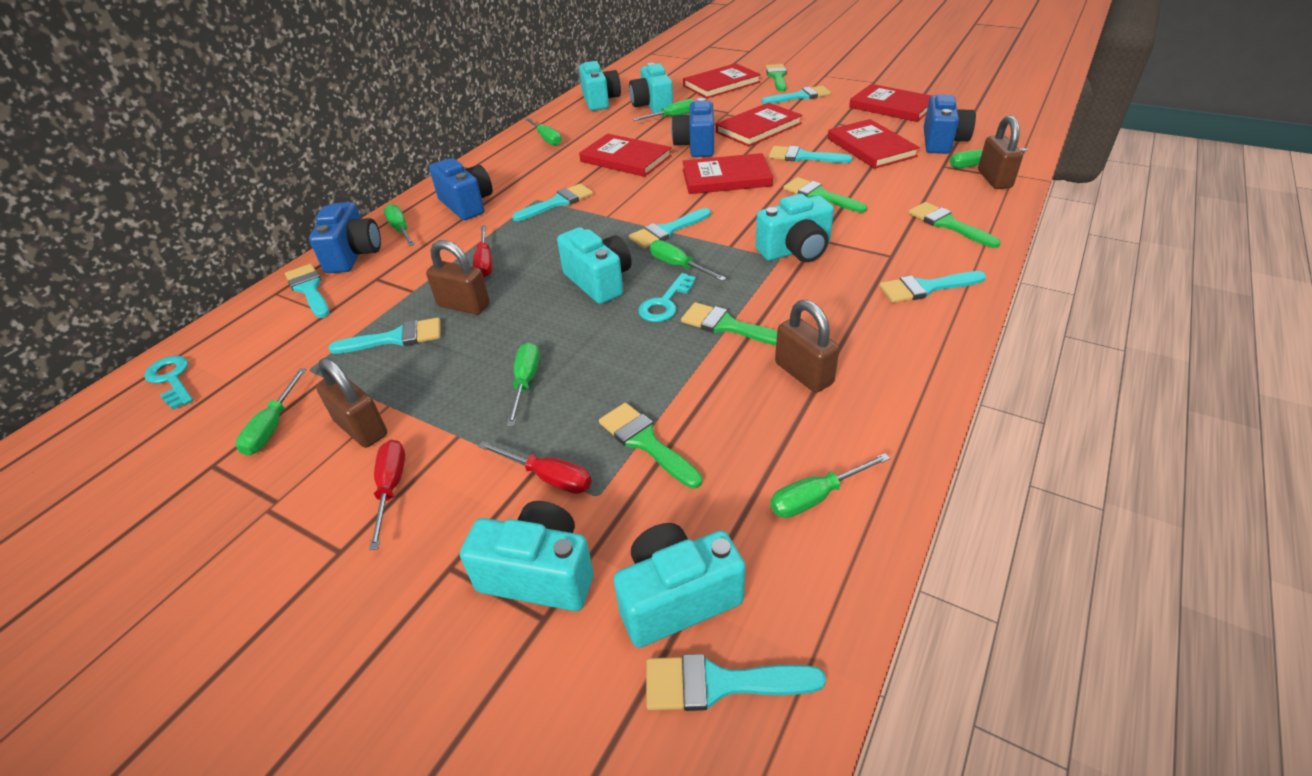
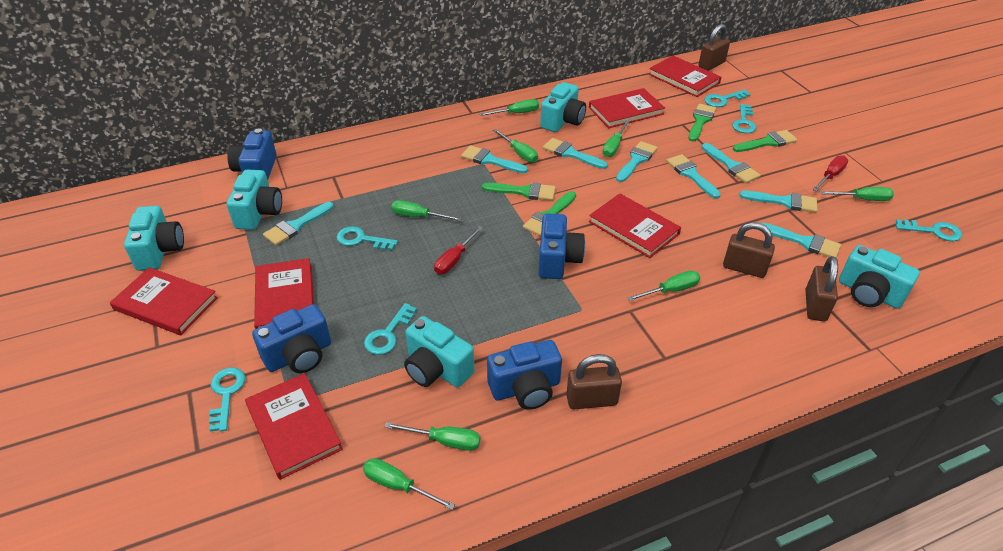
green brush: 5 -> 4
red screwdriver: 3 -> 2
turquoise camera: 6 -> 5
turquoise key: 2 -> 6

